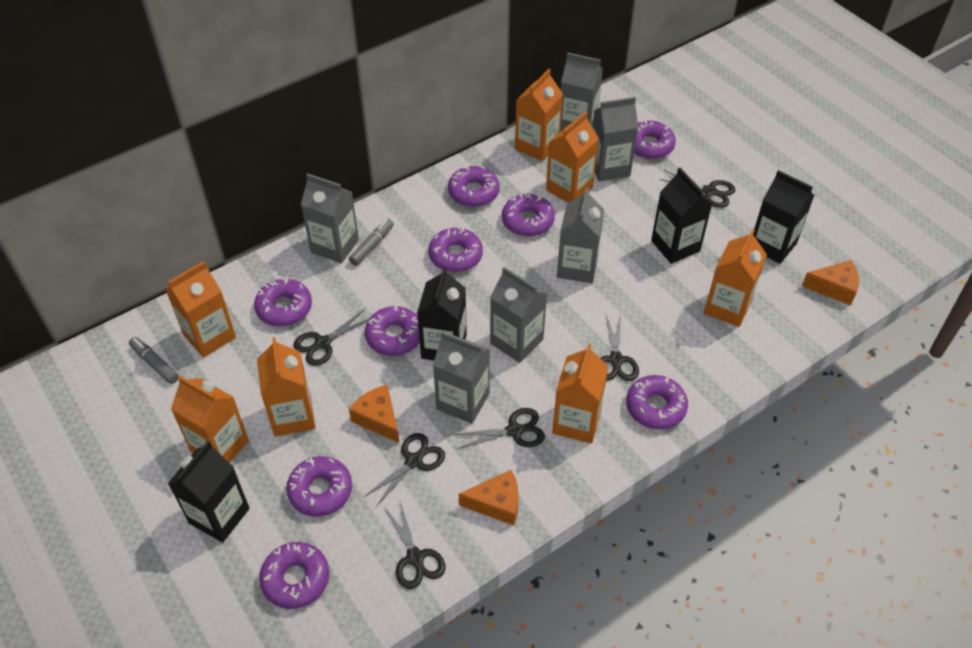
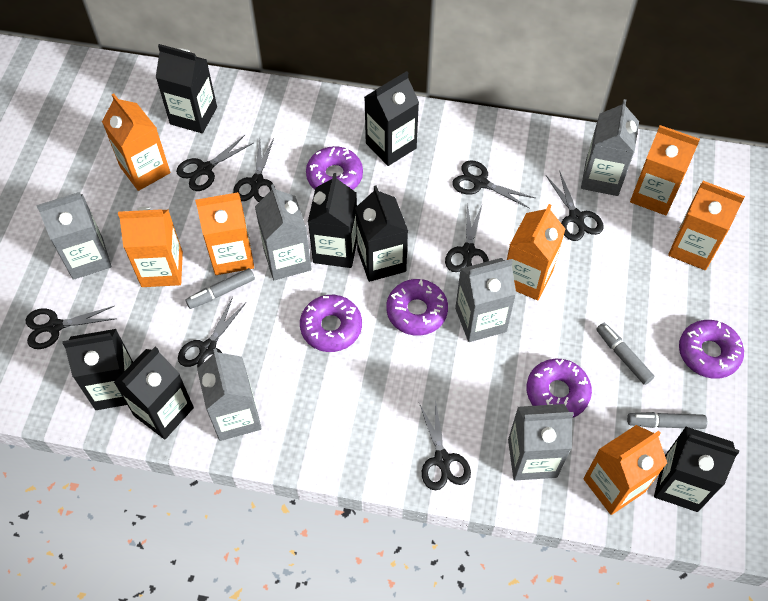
black carton: 4 -> 7
black scissors: 6 -> 8
grey marker: 2 -> 3
orange cheese: 3 -> 0
purple donut: 9 -> 5

